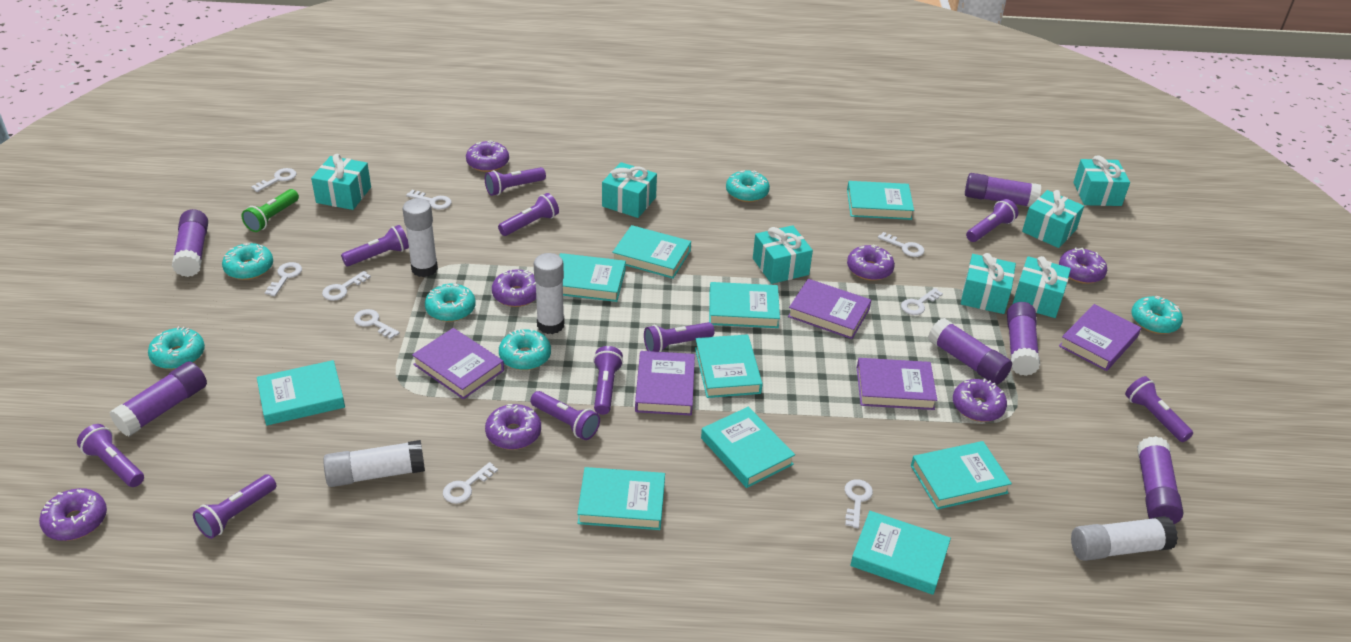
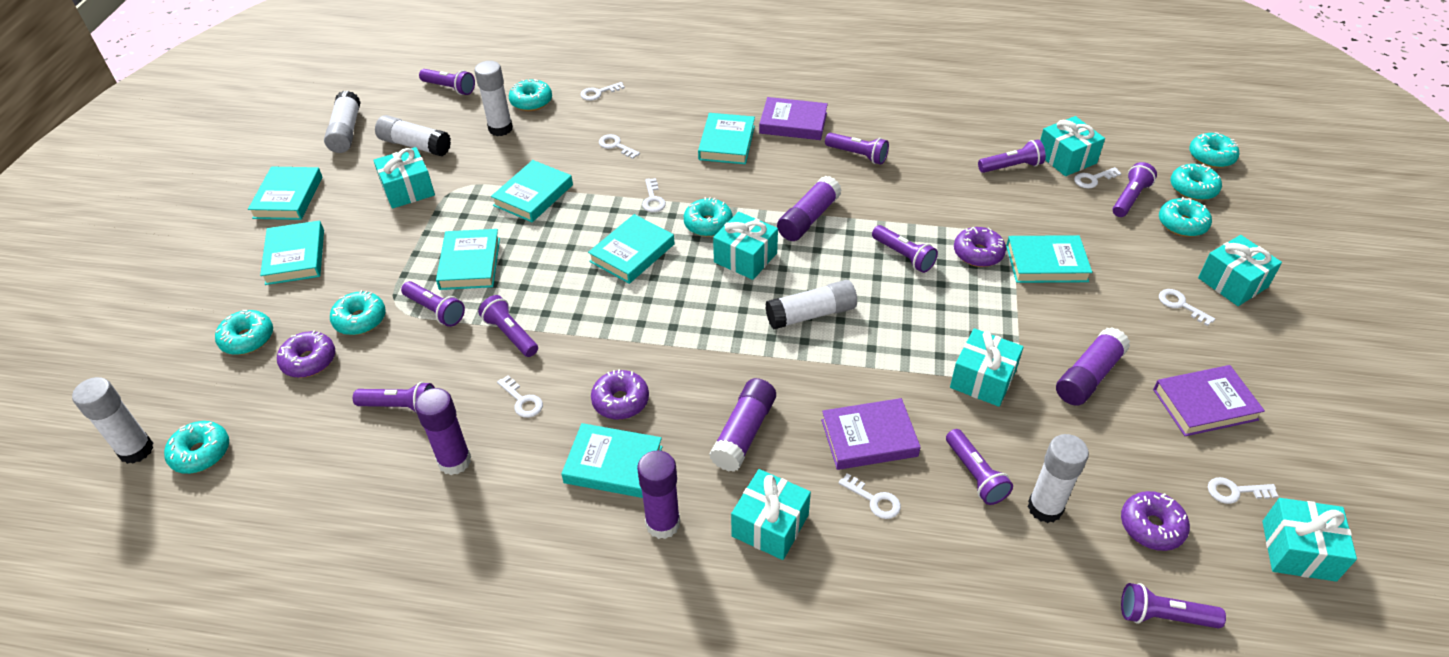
green flashlight: 1 -> 0
purple book: 5 -> 3
purple donut: 7 -> 4
purple glue stick: 6 -> 5
turquoise book: 10 -> 8
turquoise donut: 6 -> 8
white glue stick: 4 -> 6
white key: 9 -> 8

